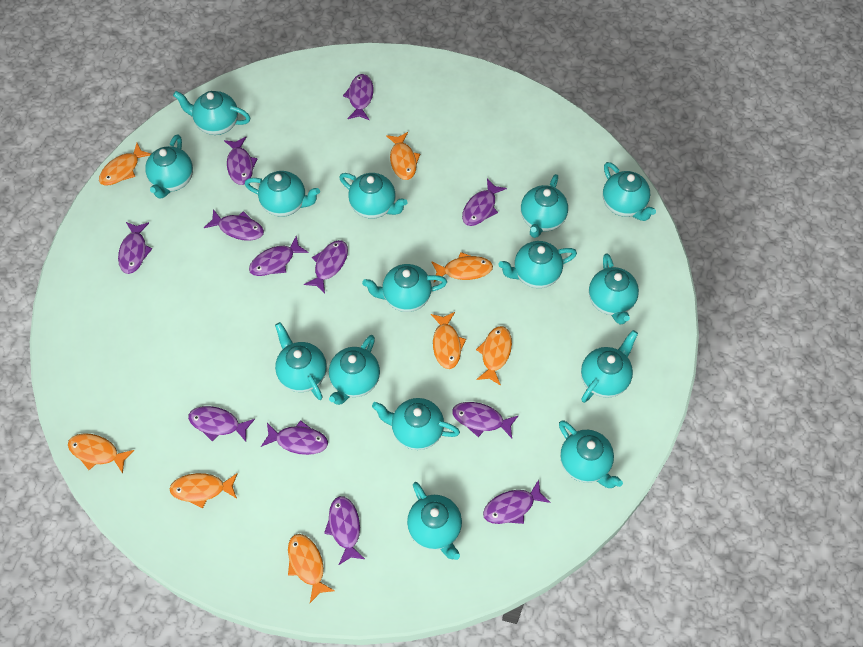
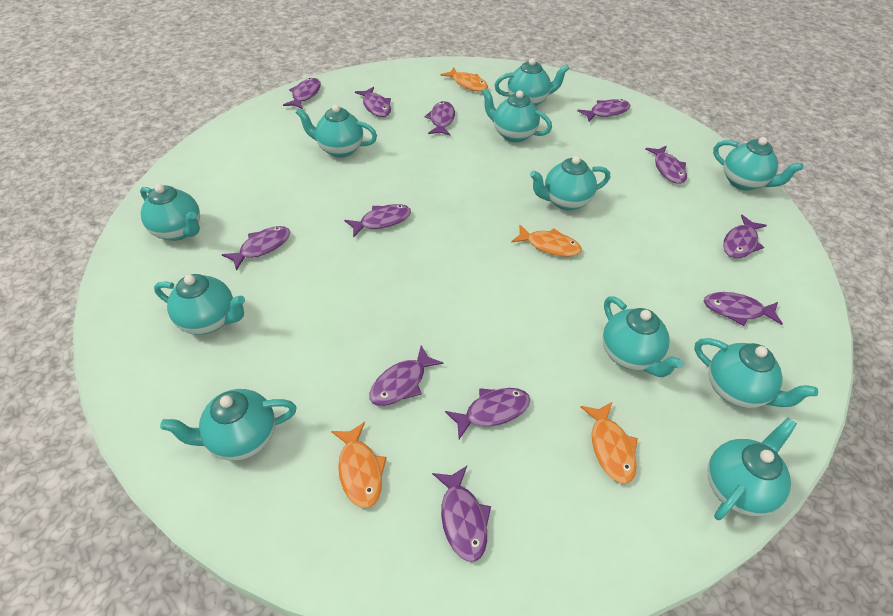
orange fish: 8 -> 4
turquoise teapot: 15 -> 11

